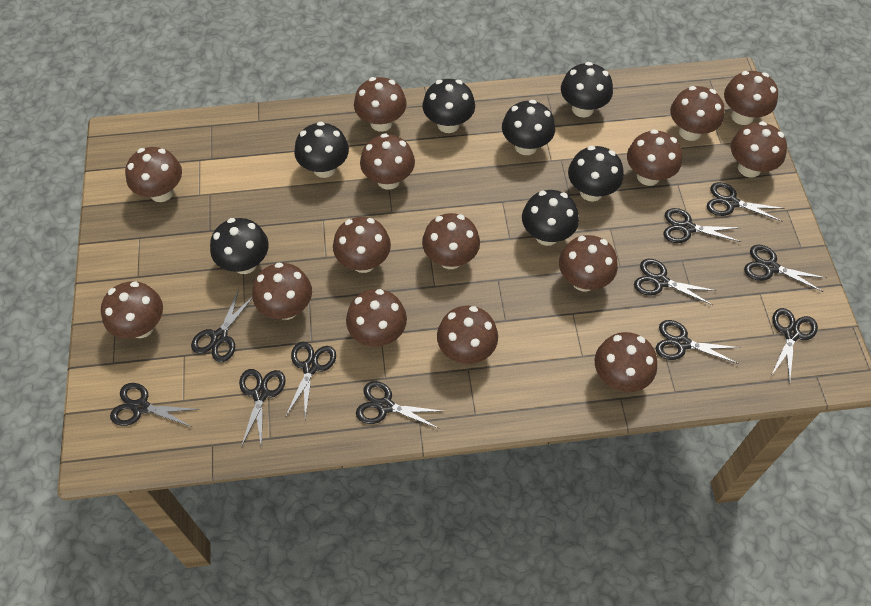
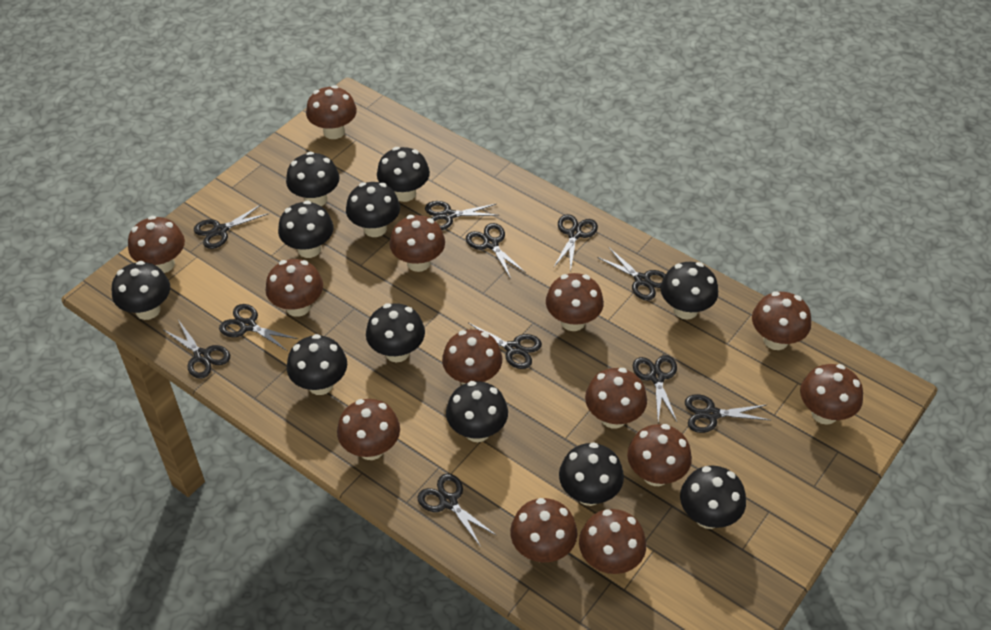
black mushroom: 7 -> 11
brown mushroom: 15 -> 13

